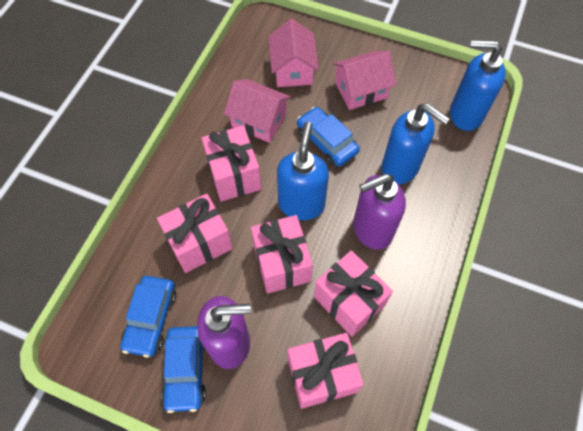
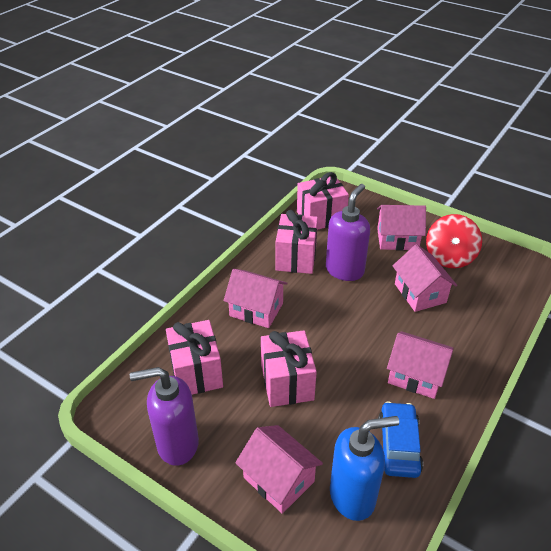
blue car: 3 -> 1
blue soap dispenser: 3 -> 1
pink gift: 5 -> 4
pink house: 3 -> 5
red spinning top: 0 -> 1

